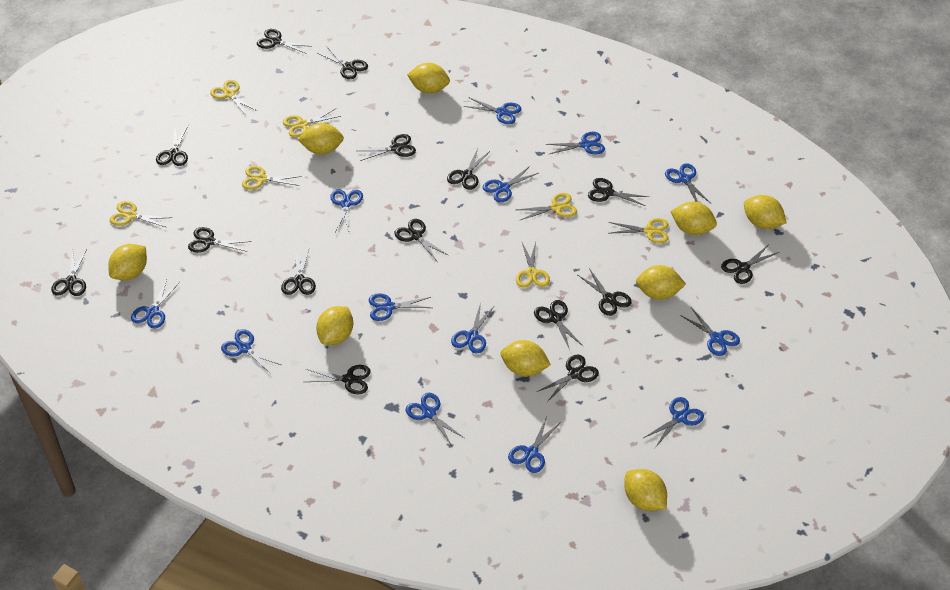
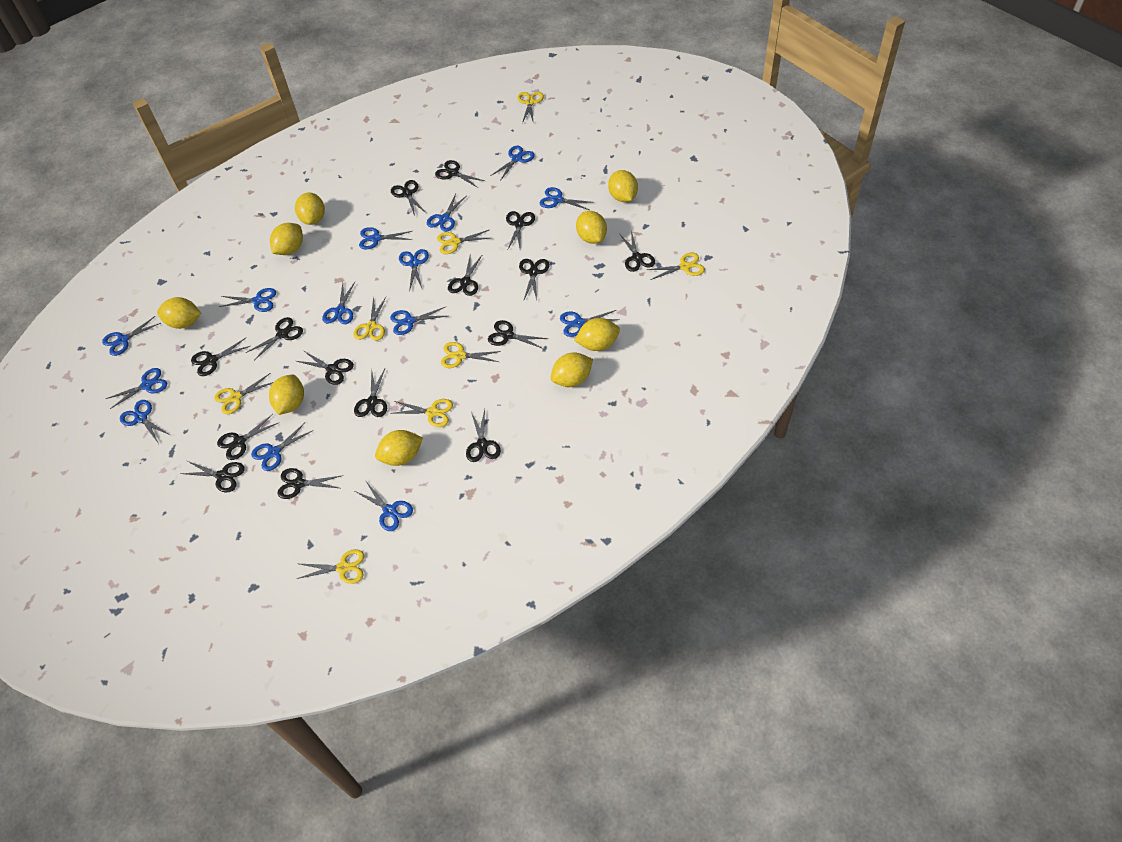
blue scissors: 13 -> 14
yellow scissors: 7 -> 8

